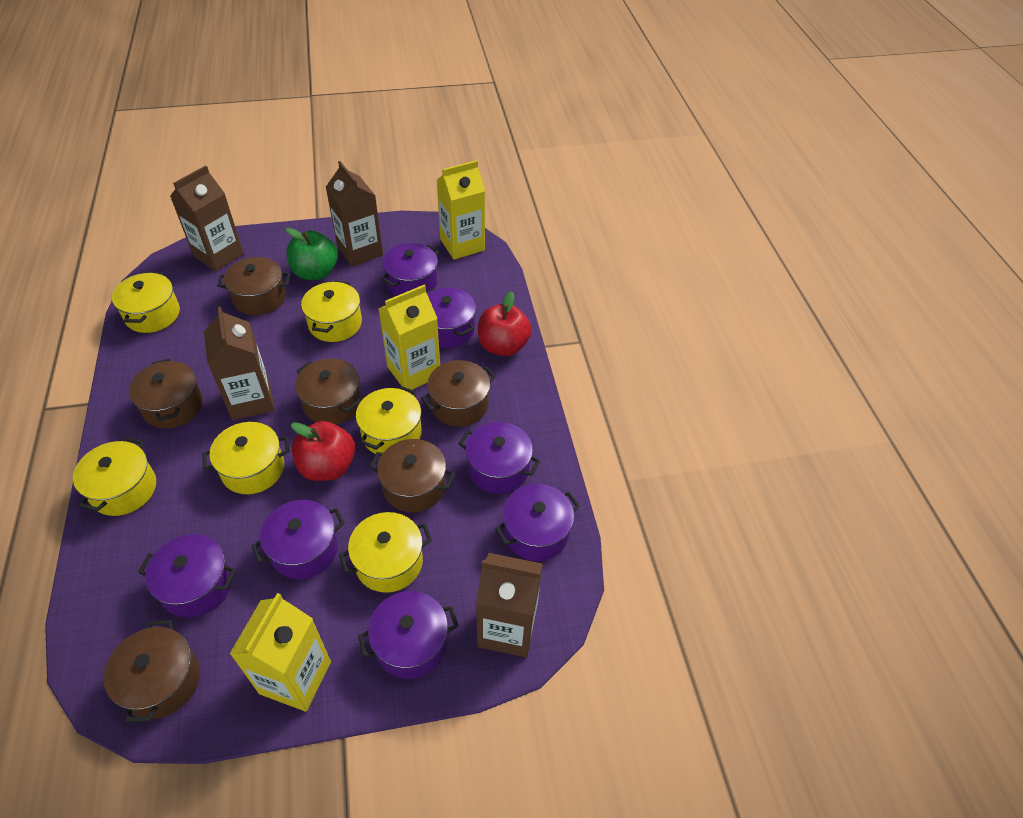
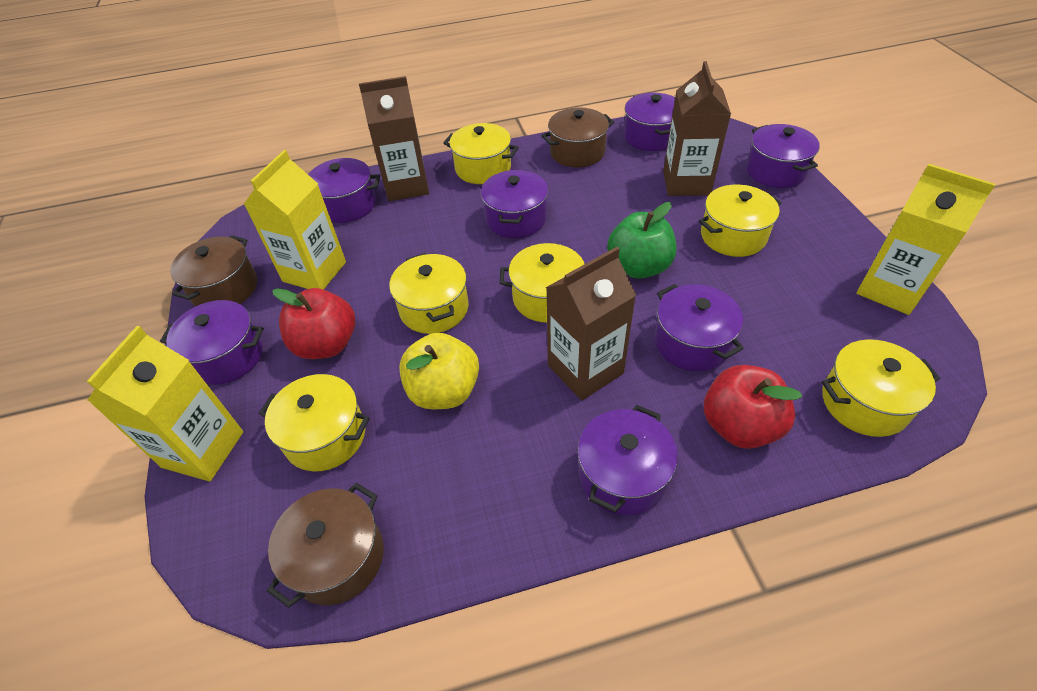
brown carton: 4 -> 3
brown pot: 6 -> 3
yellow apple: 0 -> 1

